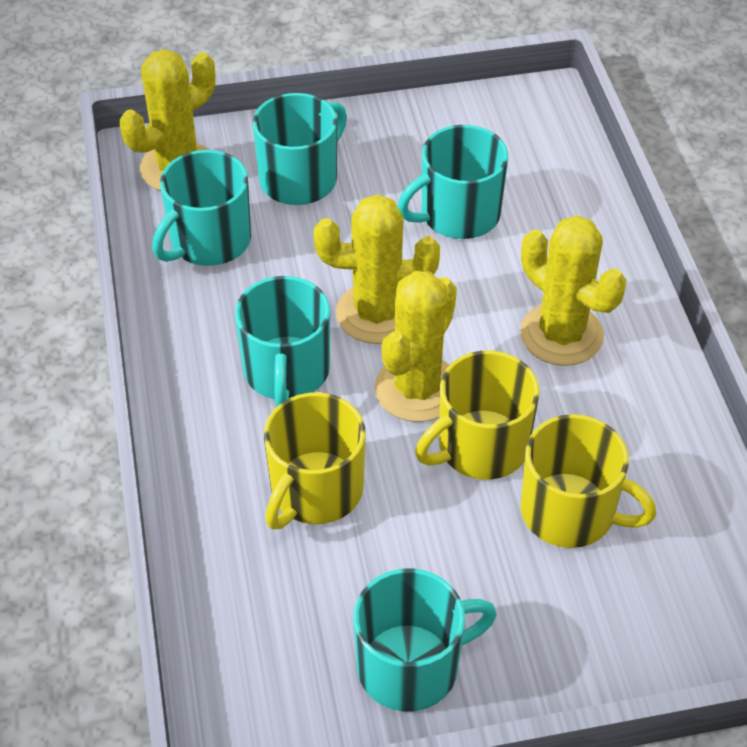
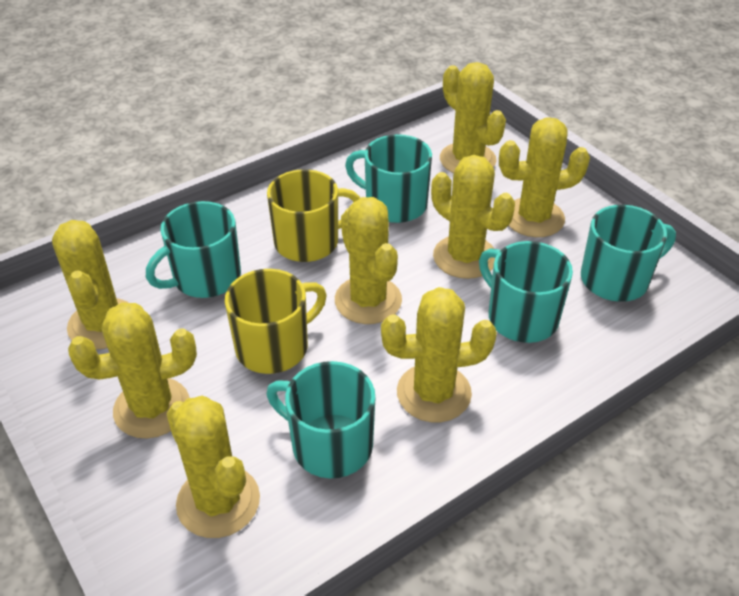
yellow cactus: 4 -> 8
yellow mug: 3 -> 2

